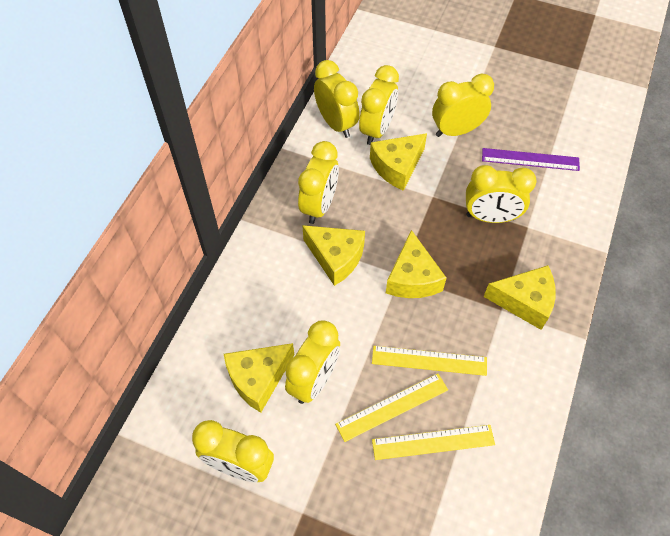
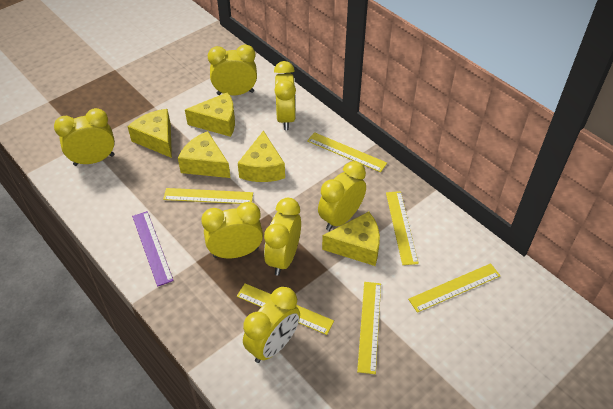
yellow ruler: 3 -> 6

